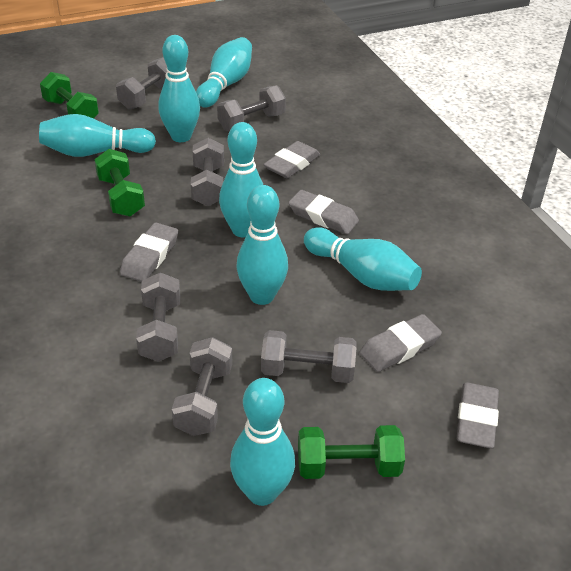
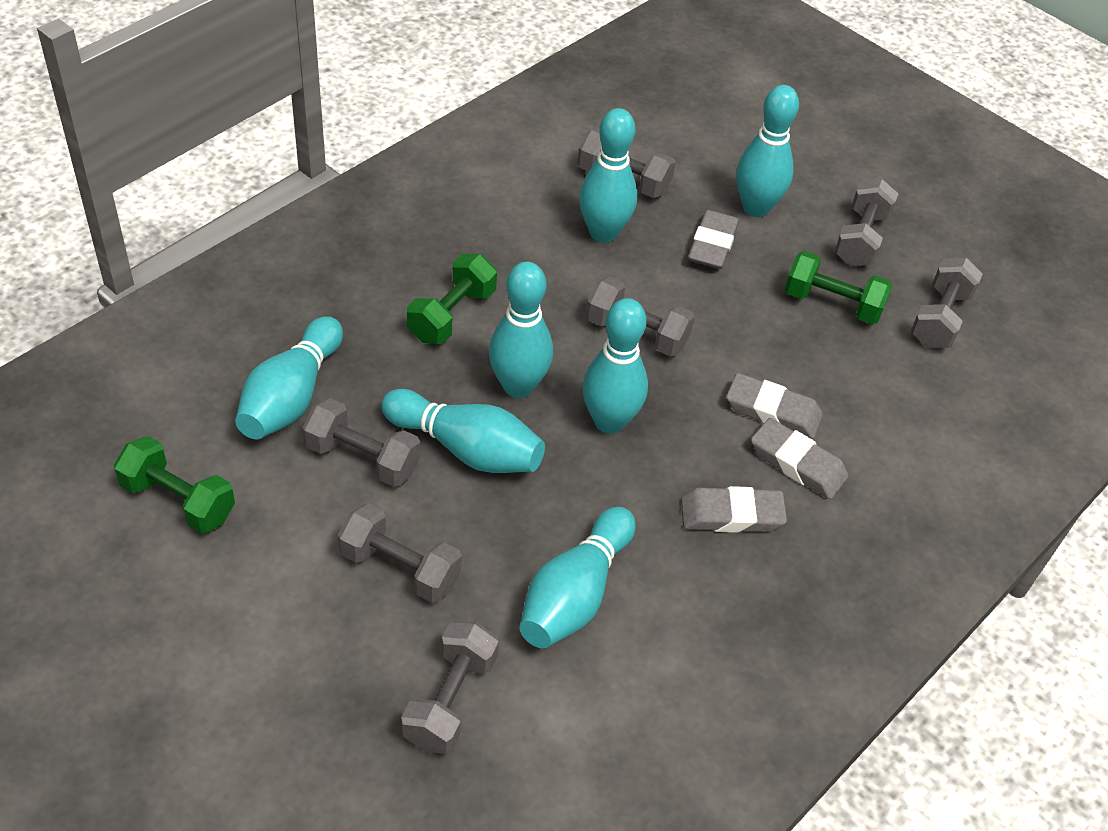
grey dumbbell: 6 -> 7
grey eraser: 5 -> 4

